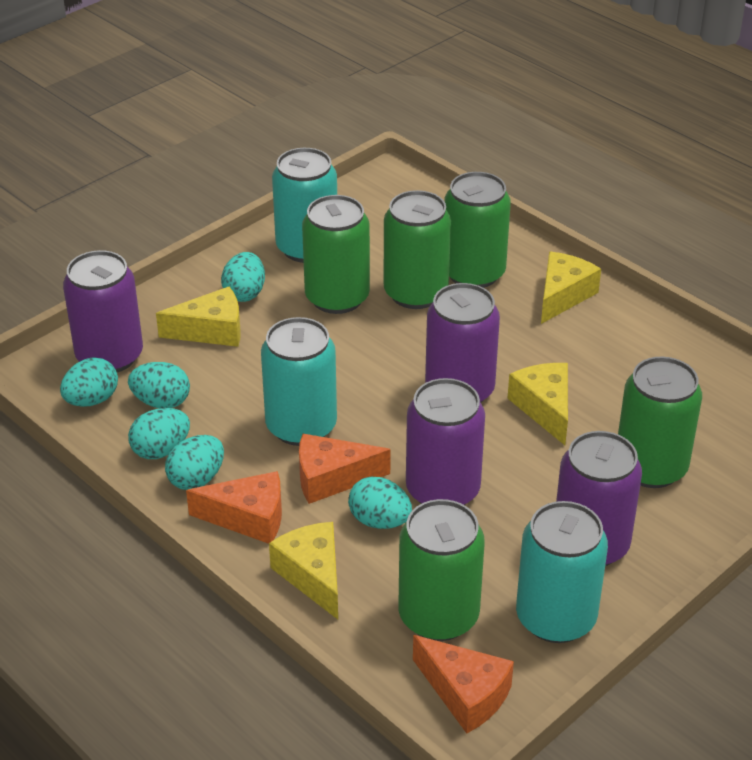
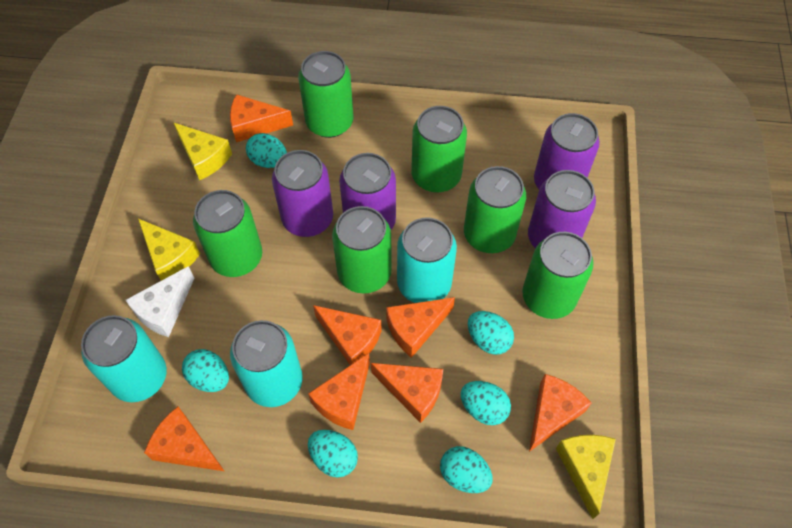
green can: 5 -> 6
orange cheese: 3 -> 7
white cheese: 0 -> 1
yellow cheese: 4 -> 3

